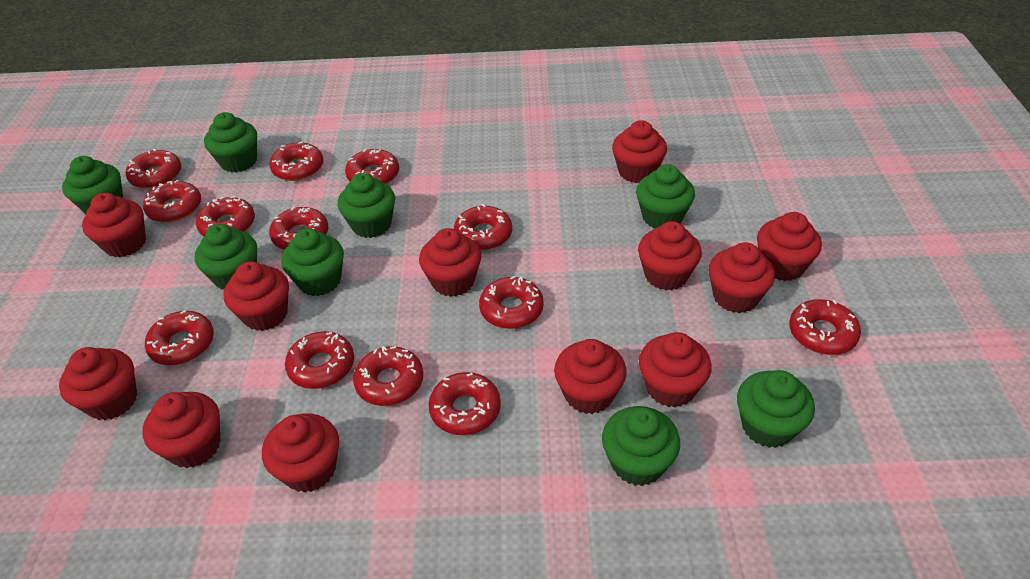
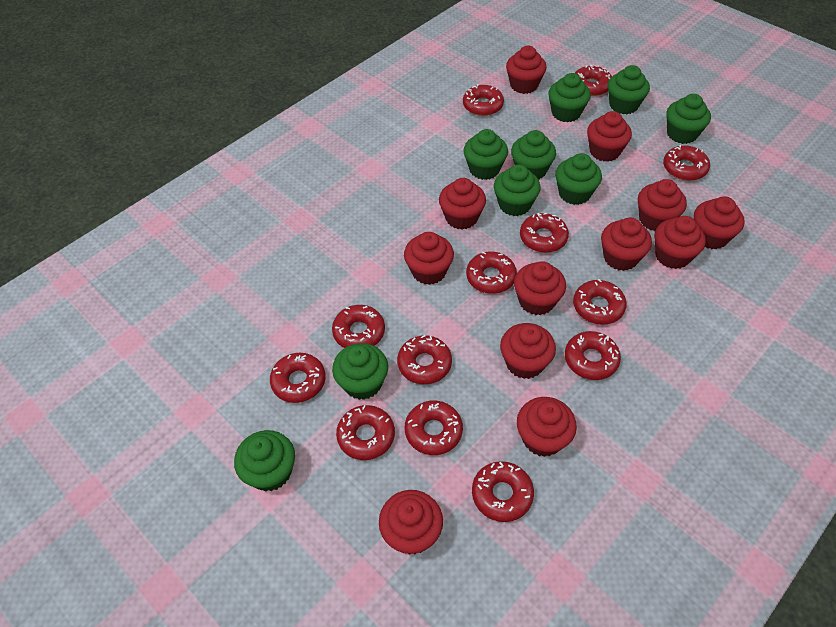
green cupcake: 8 -> 9

